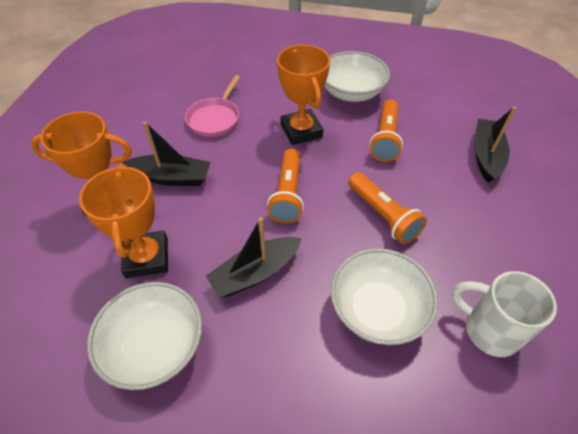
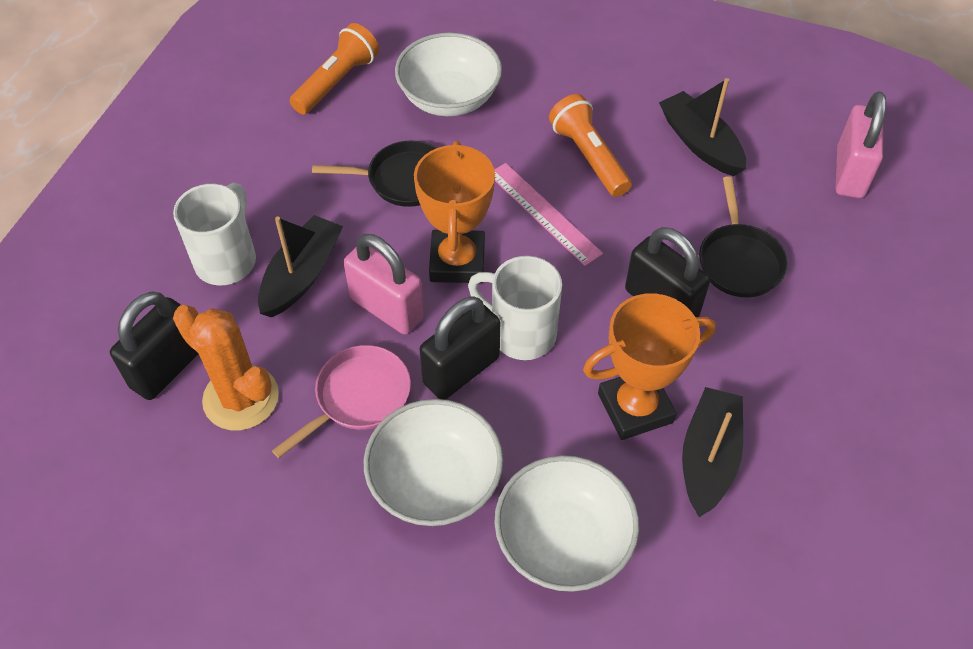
black padlock: 0 -> 3
black pan: 0 -> 2
orange cactus: 0 -> 1
orange flashlight: 3 -> 2
orange trophy: 3 -> 2
pink padlock: 0 -> 2
pink ruler: 0 -> 1
white mug: 1 -> 2

